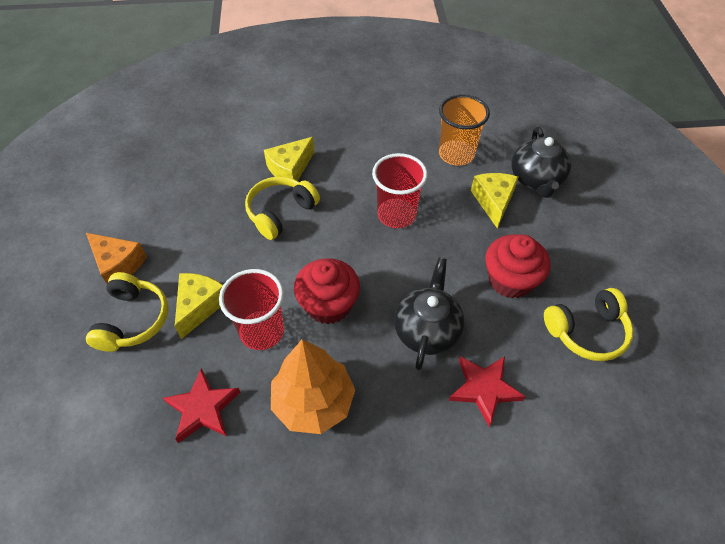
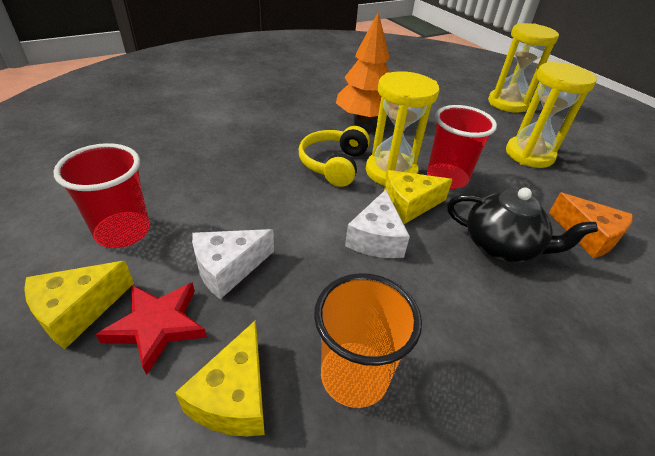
black teapot: 2 -> 1
red cupcake: 2 -> 0
red star: 2 -> 1
white cheese: 0 -> 2
yellow headphones: 3 -> 1
yellow hourglass: 0 -> 3

